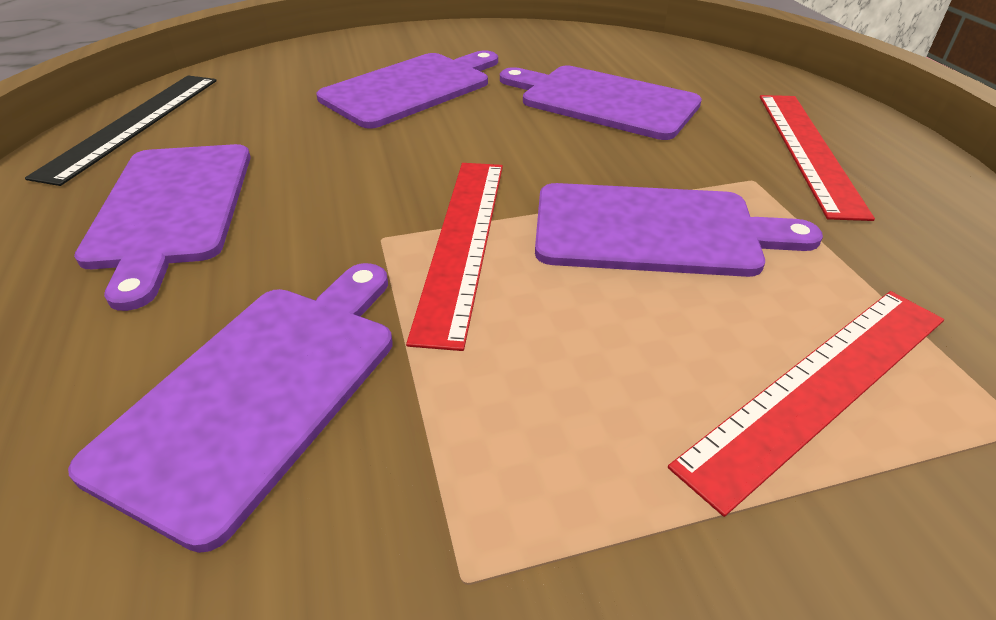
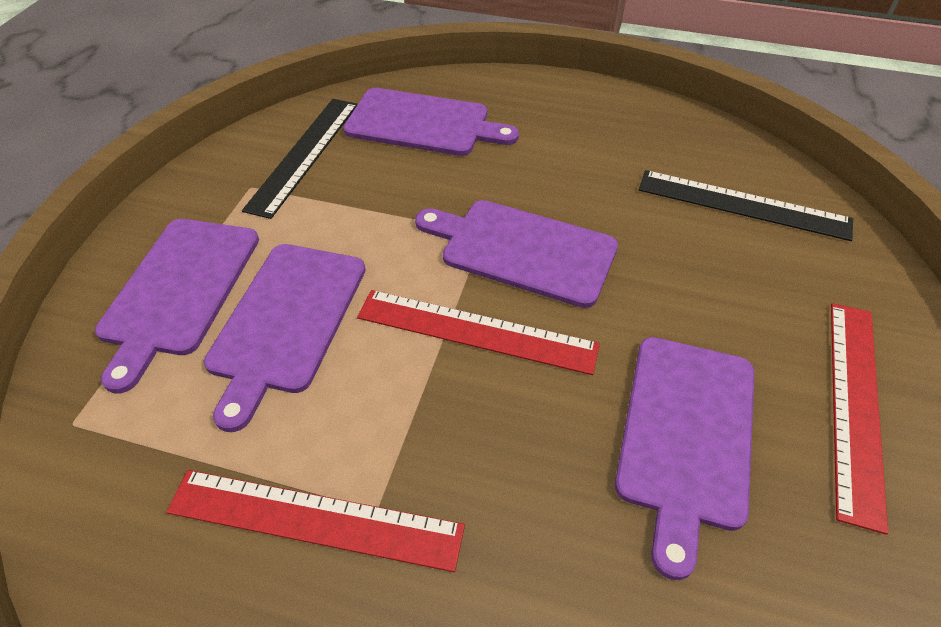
black ruler: 1 -> 2

